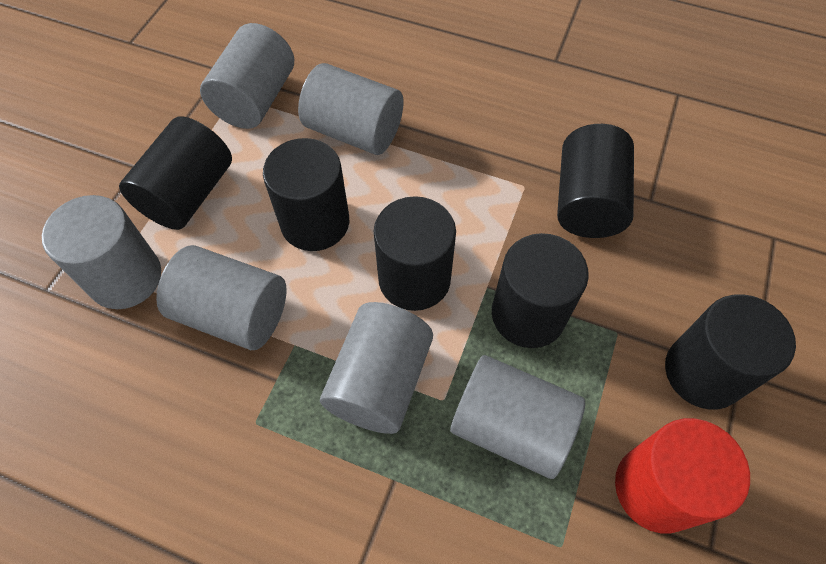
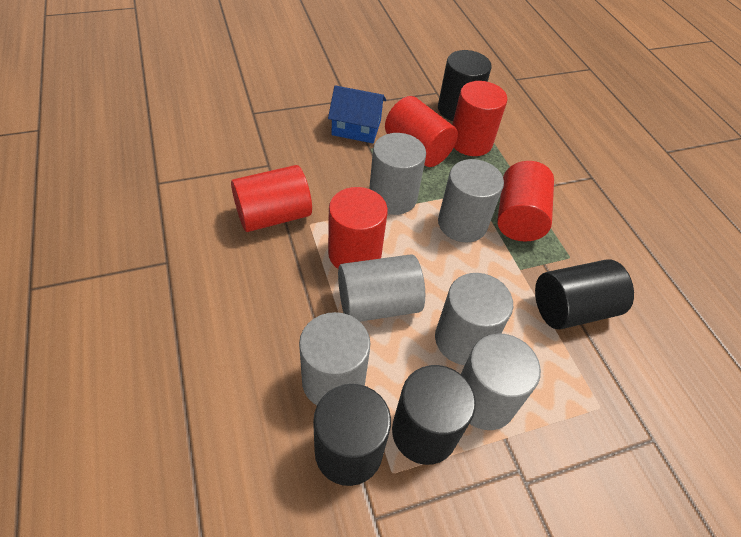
black cylinder: 6 -> 4
blue house: 0 -> 1
red cylinder: 1 -> 5

